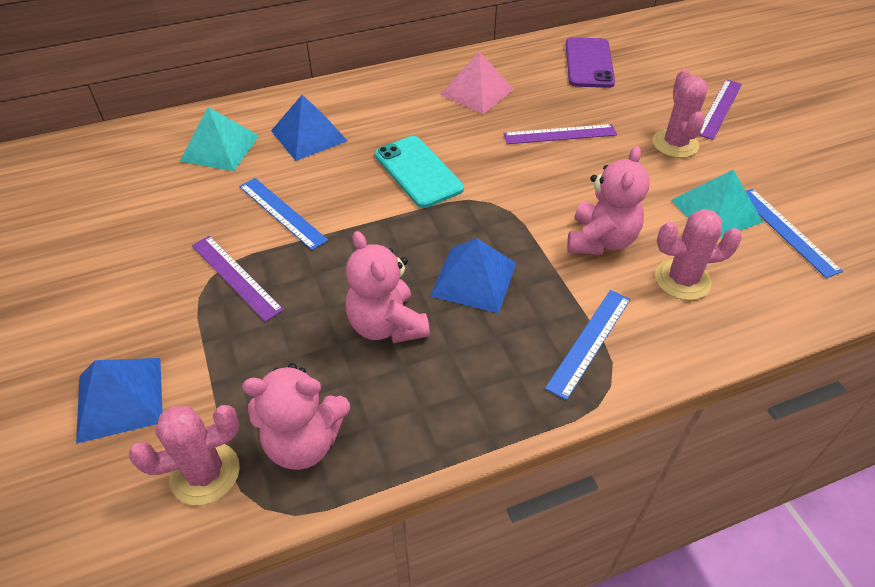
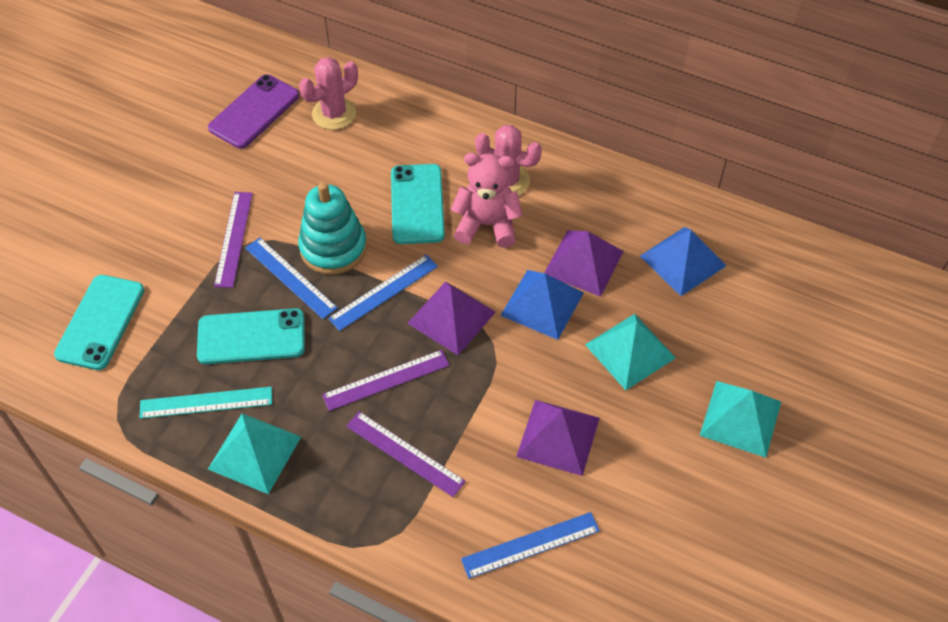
blue pyramid: 3 -> 2
pink cactus: 3 -> 2
pink pyramid: 1 -> 0
pink teddy bear: 3 -> 1
purple pyramid: 0 -> 3
turquoise phone: 1 -> 3
turquoise pyramid: 2 -> 3
turquoise ruler: 0 -> 1
turquoise stacking toy: 0 -> 1

